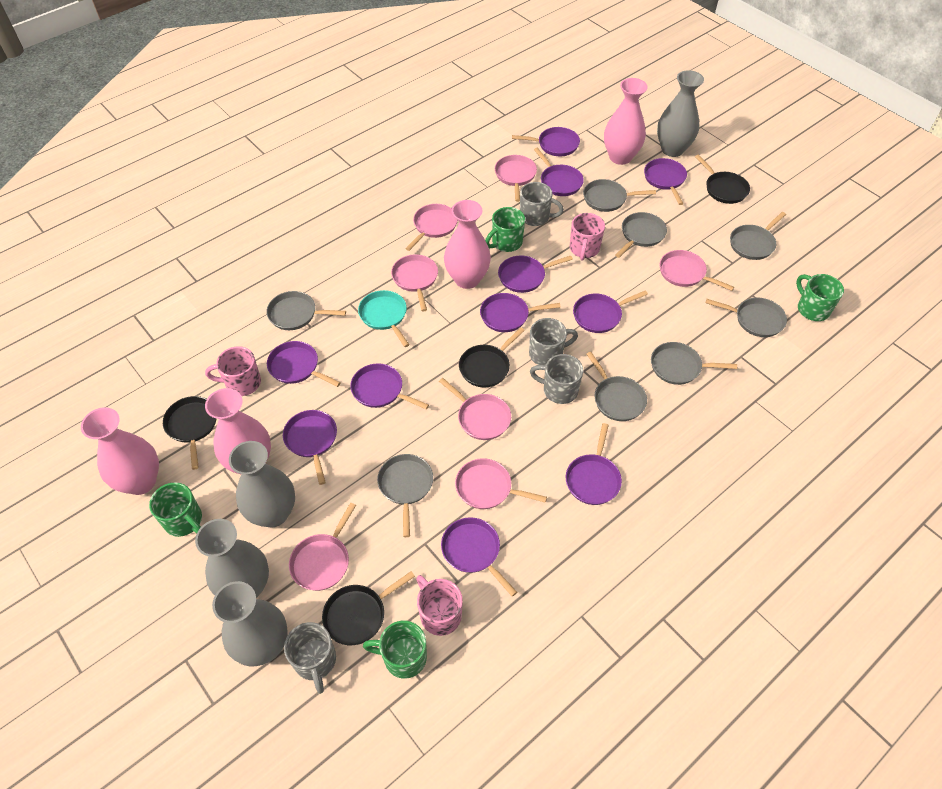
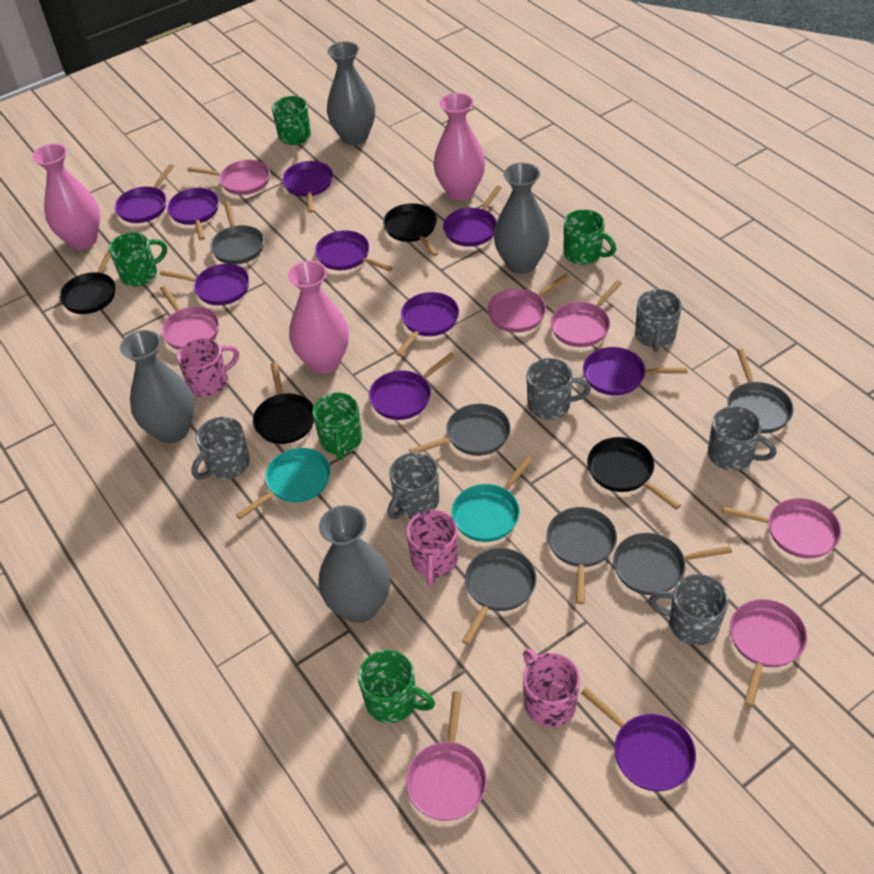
green mug: 4 -> 5
grey mug: 4 -> 6
grey pan: 8 -> 6
pink vase: 4 -> 3
purple pan: 11 -> 10
turquoise pan: 1 -> 2

